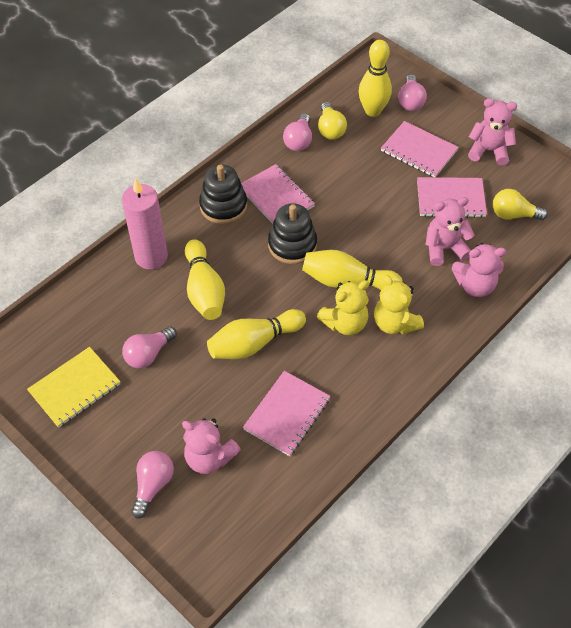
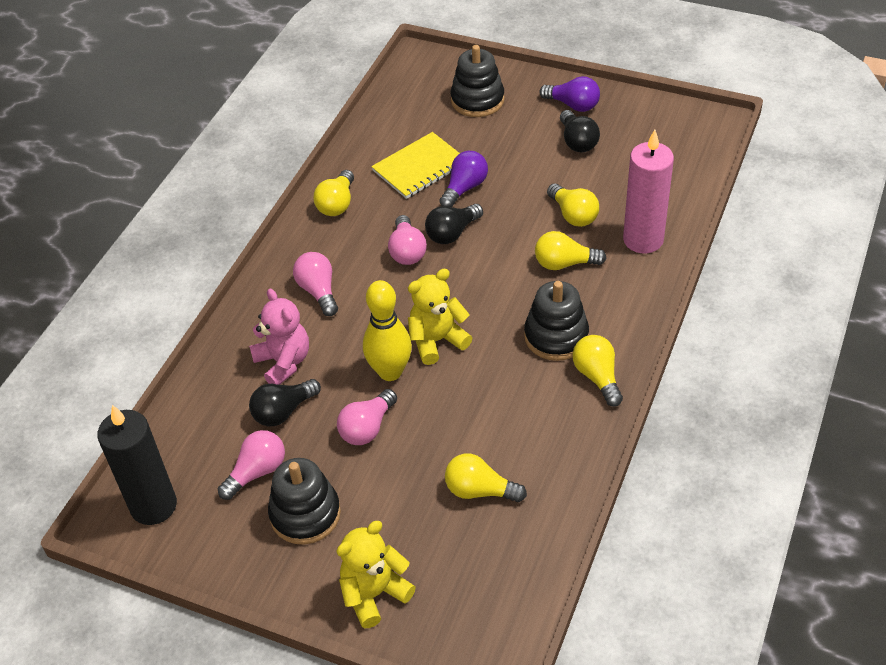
black candle: 0 -> 1
black light bulb: 0 -> 3
black stacking toy: 2 -> 3
pink notebook: 4 -> 0
pink teddy bear: 4 -> 1
purple light bulb: 0 -> 2
yellow bowling pin: 4 -> 1
yellow light bulb: 2 -> 5

